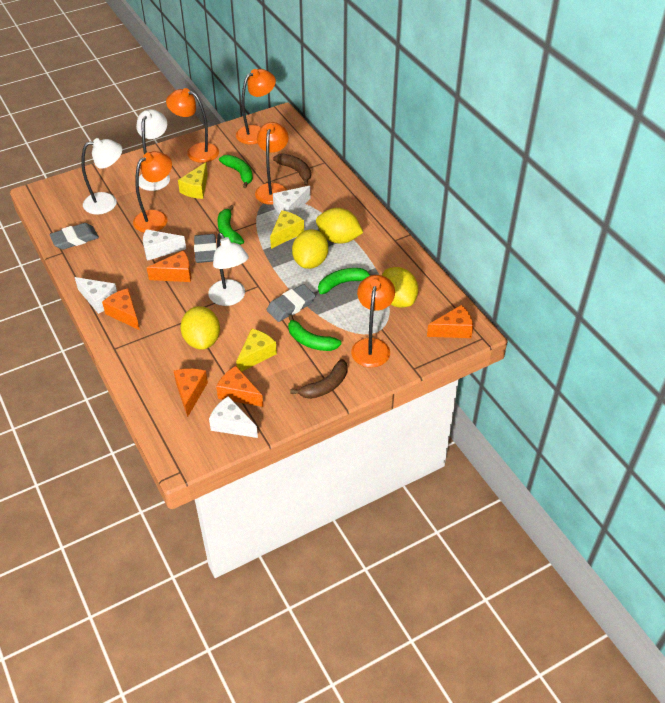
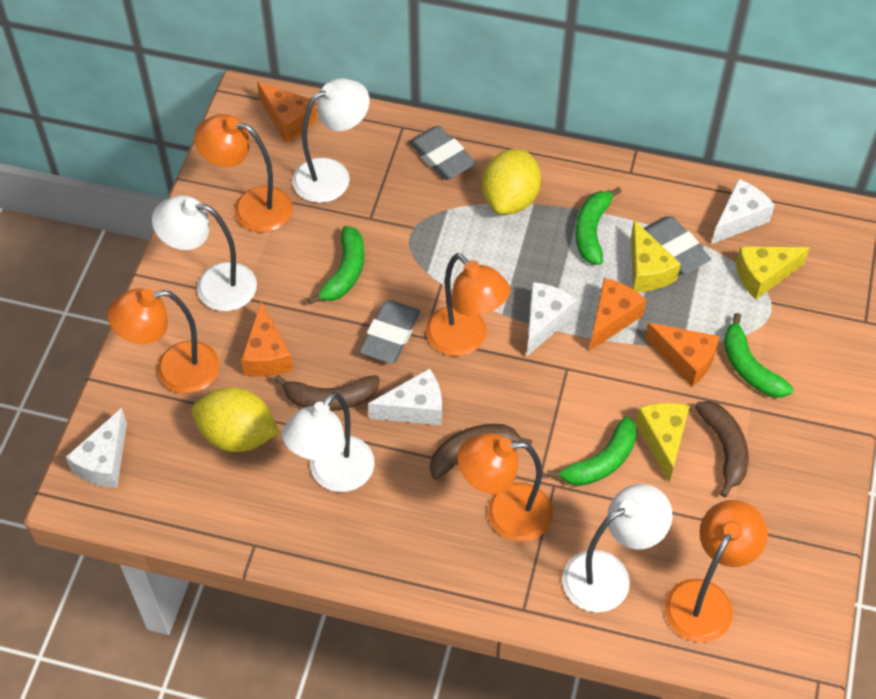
brown banana: 2 -> 3
orange cheese: 5 -> 4
white lamp: 3 -> 4
yellow lemon: 4 -> 2

